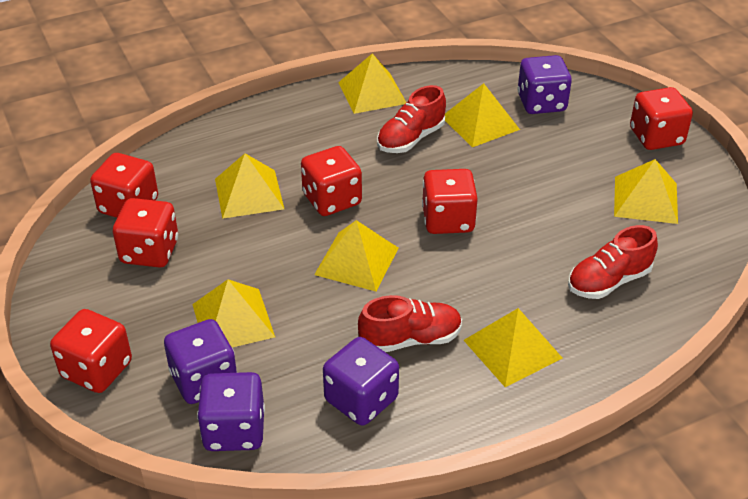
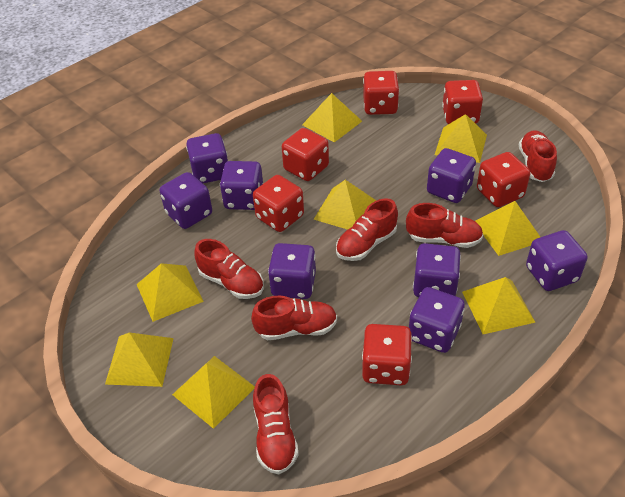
purple dice: 4 -> 8
red shoe: 3 -> 6
yellow pyramid: 7 -> 8

